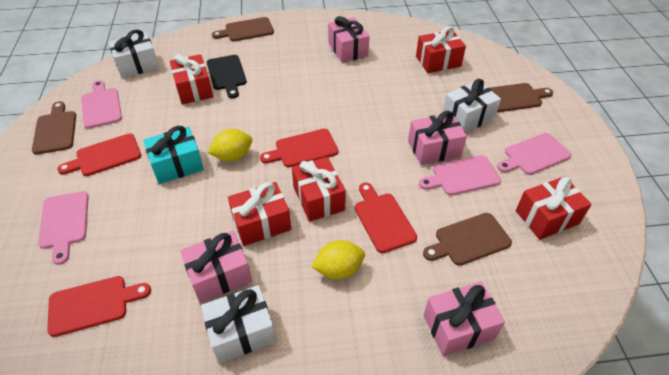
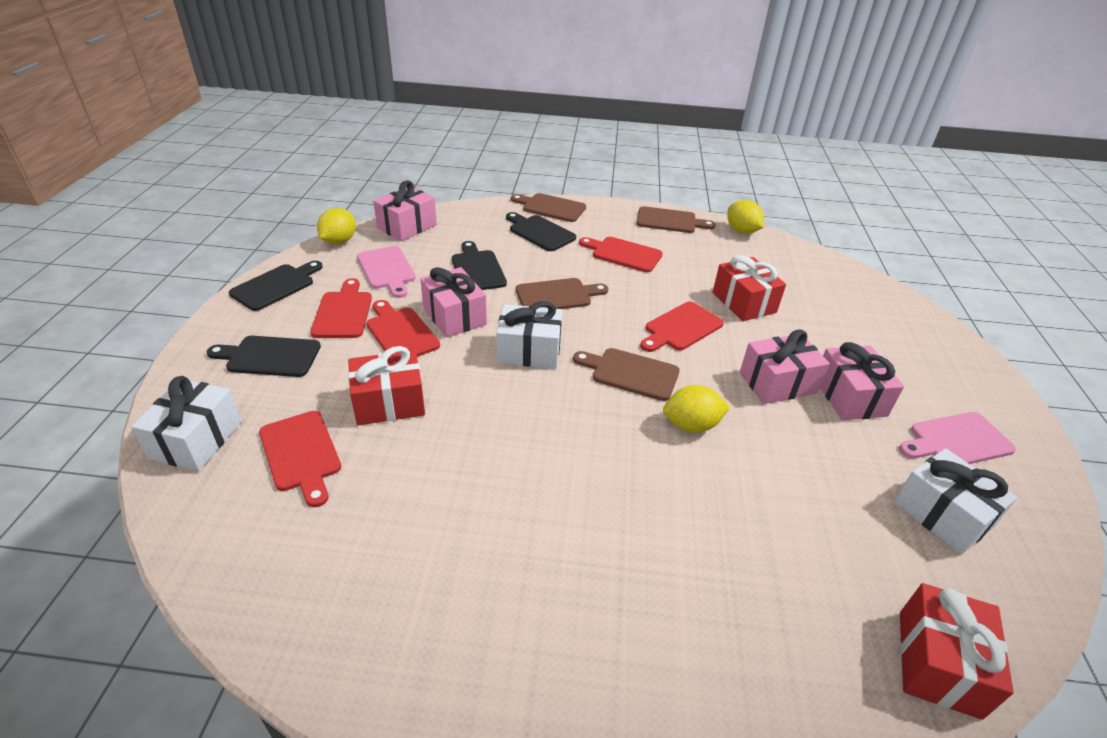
black cutting board: 1 -> 4
pink cutting board: 4 -> 2
red cutting board: 4 -> 5
red gift: 5 -> 3
turquoise gift: 1 -> 0
yellow lemon: 2 -> 3

